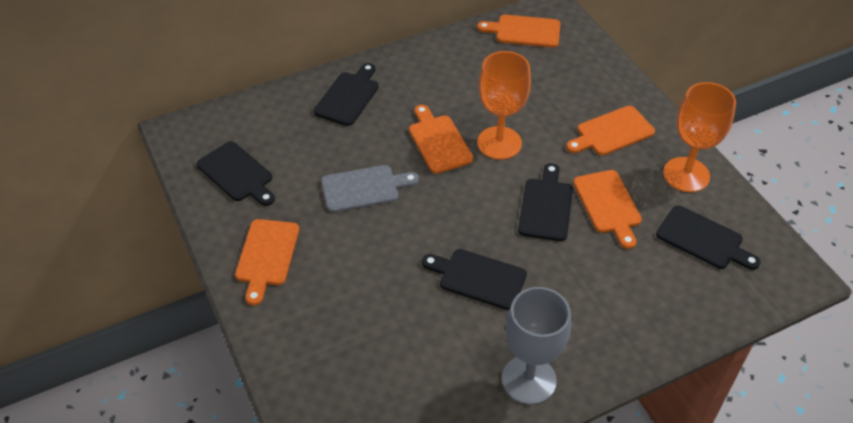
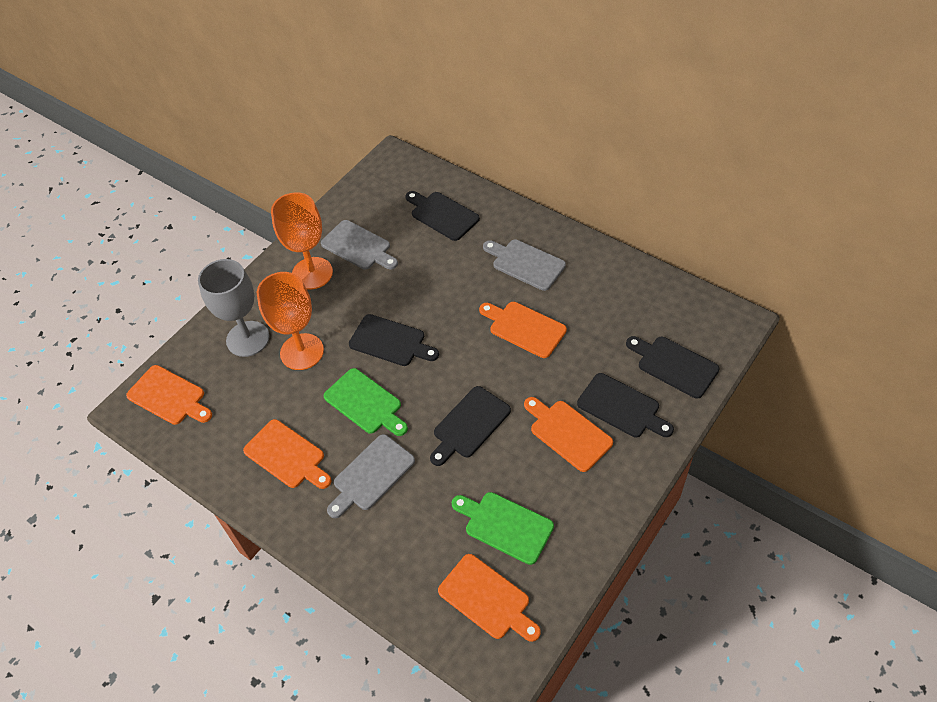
green cutting board: 0 -> 2
grey cutting board: 1 -> 3

